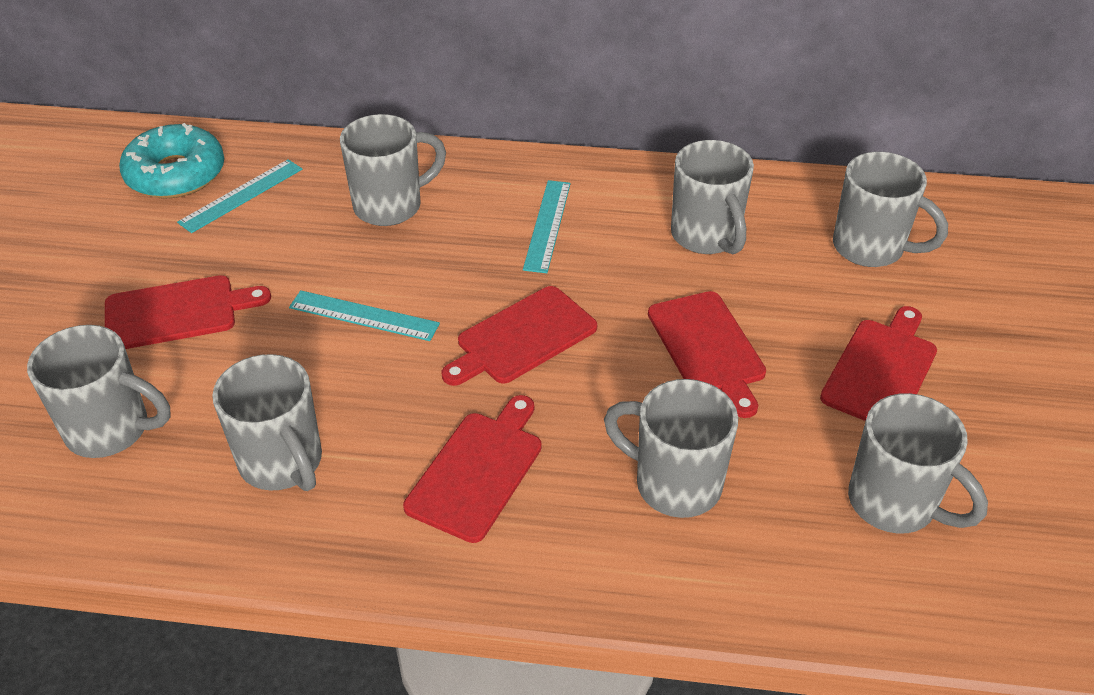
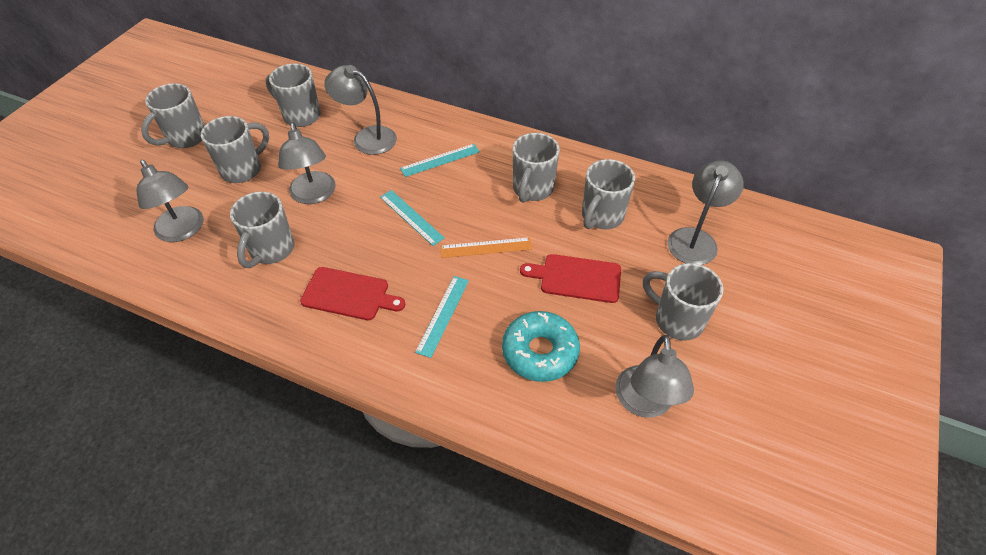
grey lamp: 0 -> 5
orange ruler: 0 -> 1
red cutting board: 5 -> 2

